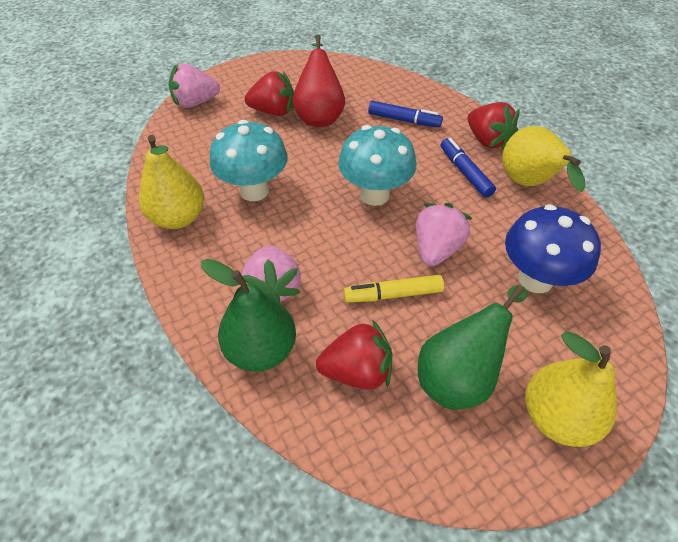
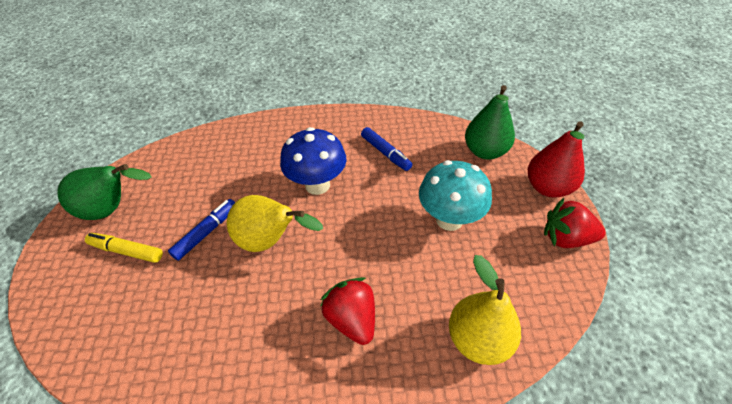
pink strawberry: 3 -> 0
red strawberry: 3 -> 2
turquoise mushroom: 2 -> 1
yellow pear: 3 -> 2

